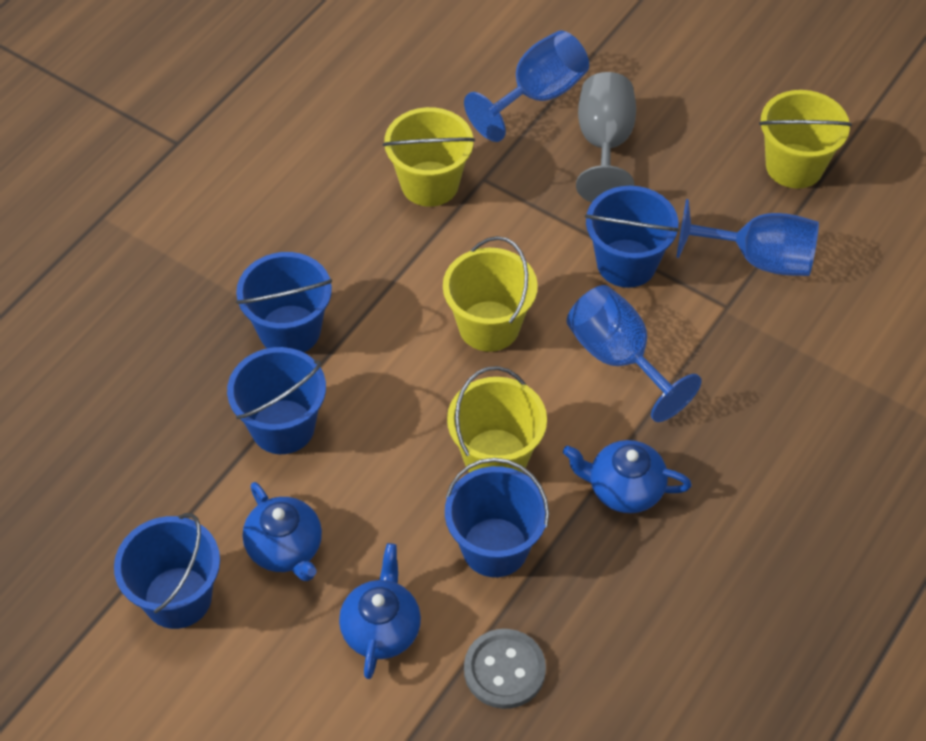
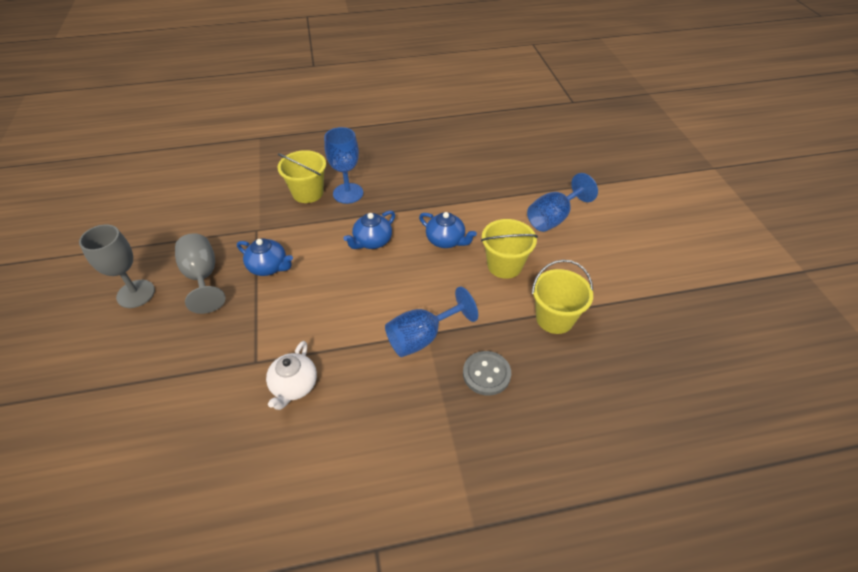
blue bucket: 5 -> 0
grey goblet: 1 -> 2
white teapot: 0 -> 1
yellow bucket: 4 -> 3

